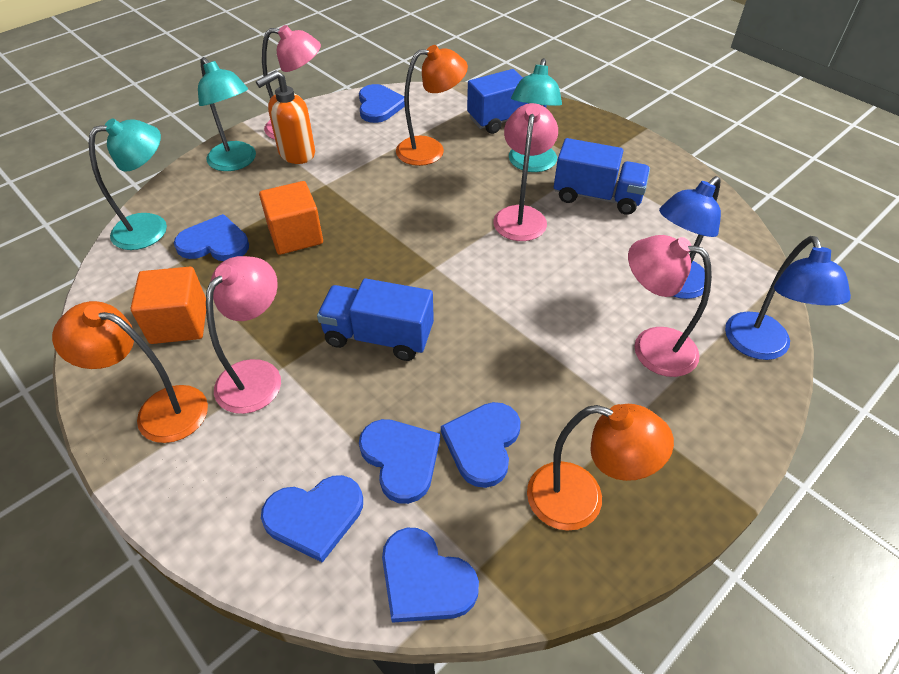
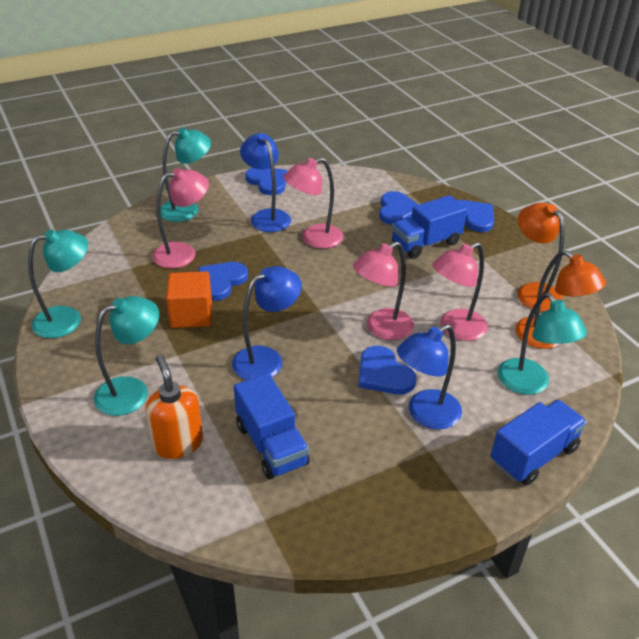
blue heart: 6 -> 5
blue lamp: 2 -> 3
orange cube: 2 -> 1
orange lamp: 3 -> 2
turquoise lamp: 3 -> 4

